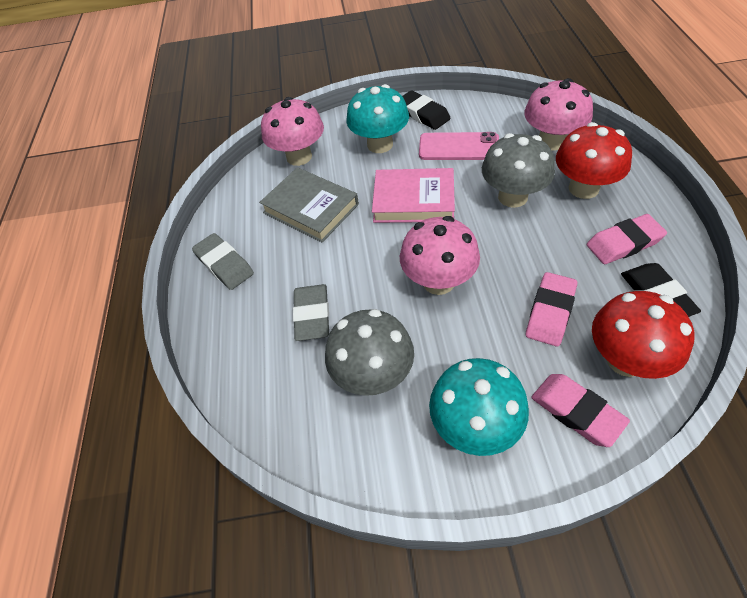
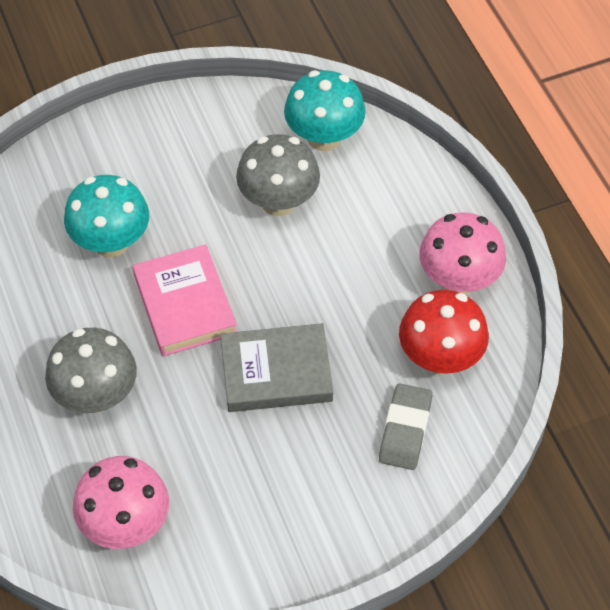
black eraser: 2 -> 0
grey eraser: 2 -> 1
pink eraser: 3 -> 0
pink mushroom: 3 -> 2
pink phone: 1 -> 0
red mushroom: 2 -> 1

